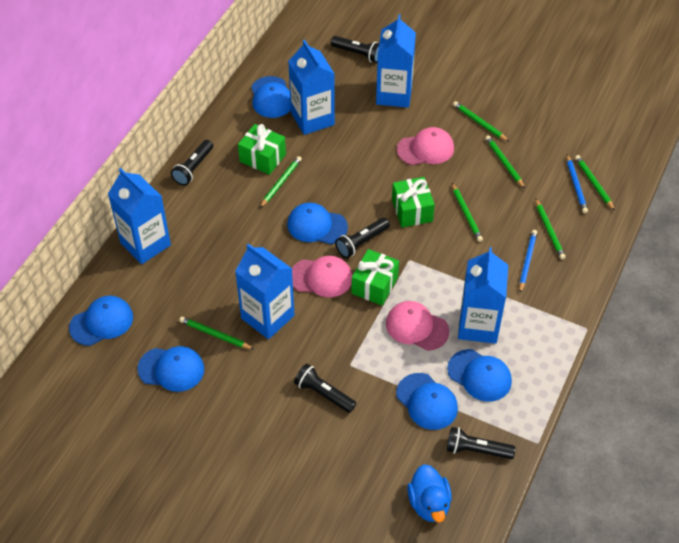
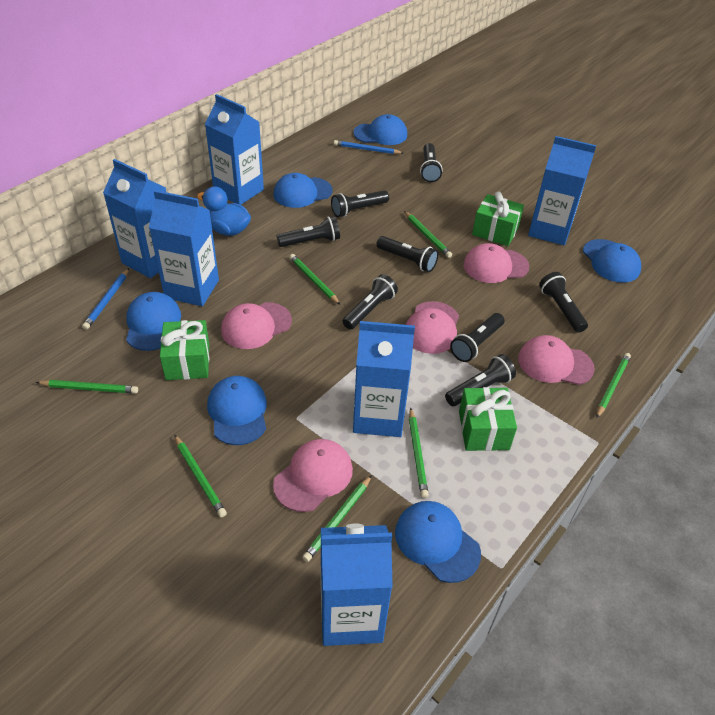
black flashlight: 5 -> 8
blue carton: 5 -> 6
pink cap: 3 -> 5

